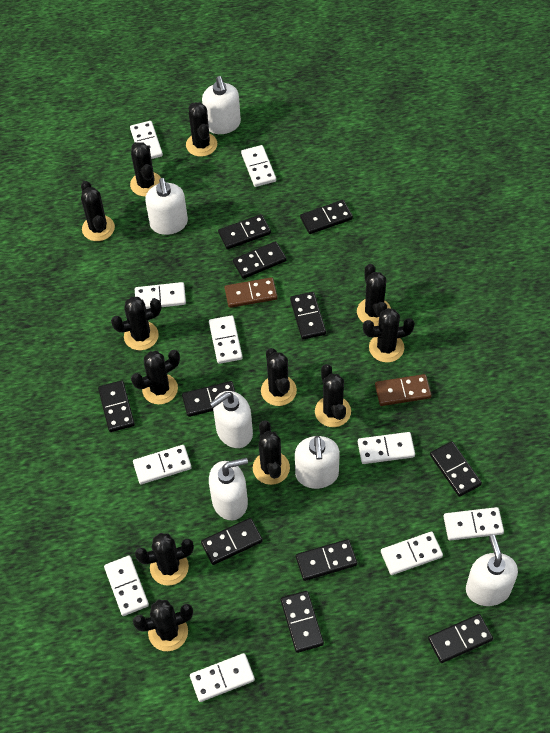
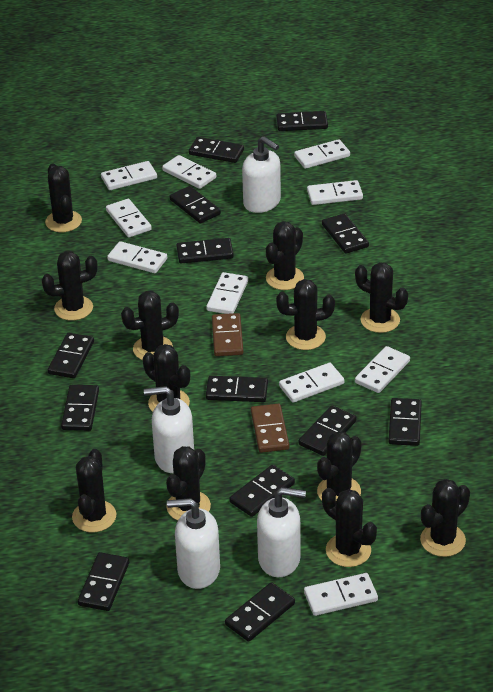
black domino: 11 -> 13
white soap dispenser: 6 -> 4

